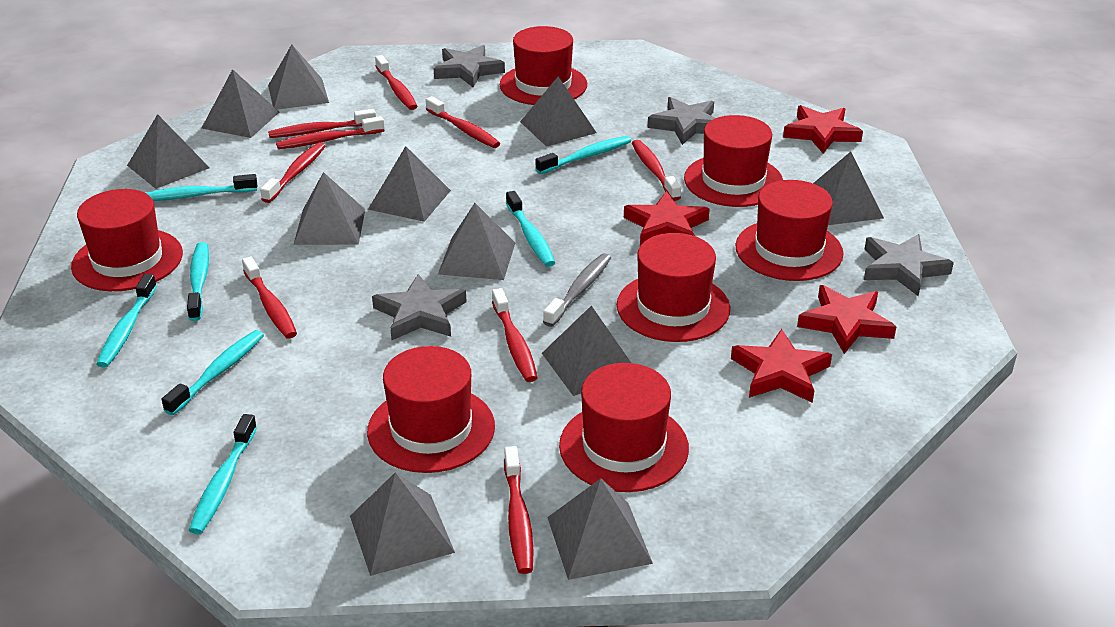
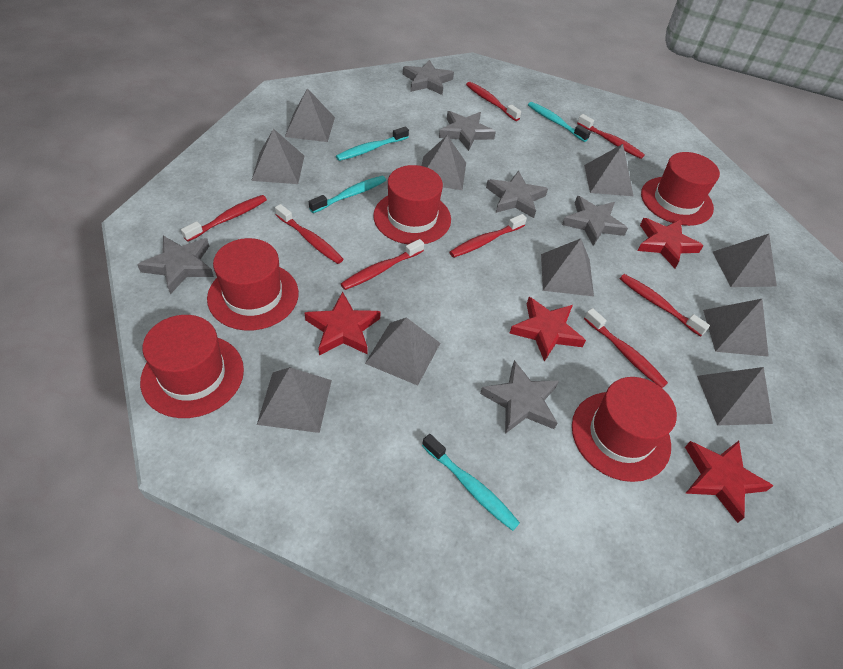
grey pyramid: 11 -> 10
grey star: 4 -> 6
grey toothbrush: 1 -> 0
red hat: 7 -> 5
red toothbrush: 9 -> 8
turquoise toothbrush: 7 -> 4

